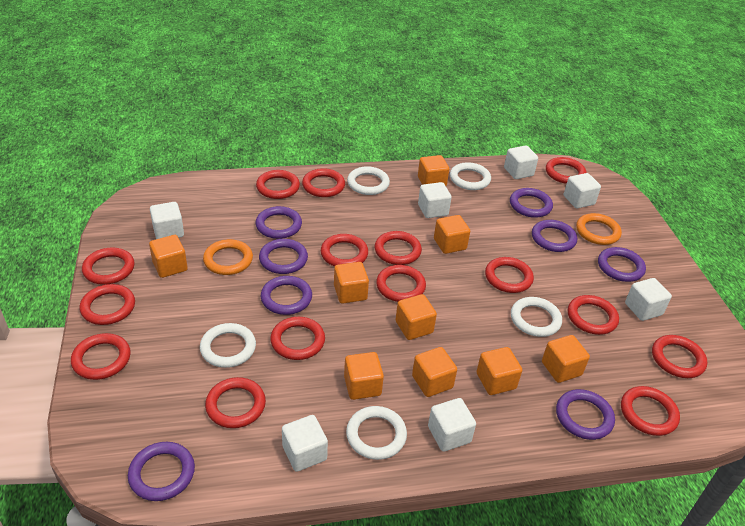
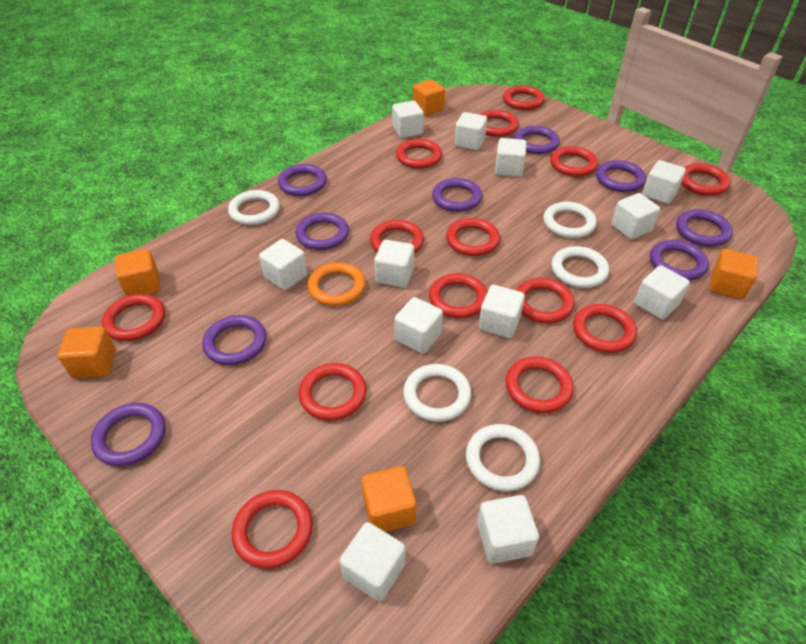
orange cube: 9 -> 5
orange ring: 2 -> 1
purple ring: 8 -> 9
red ring: 15 -> 14
white cube: 7 -> 12

